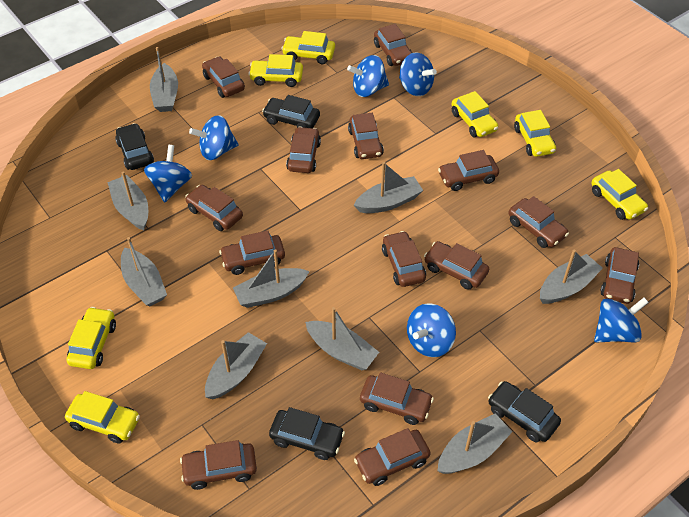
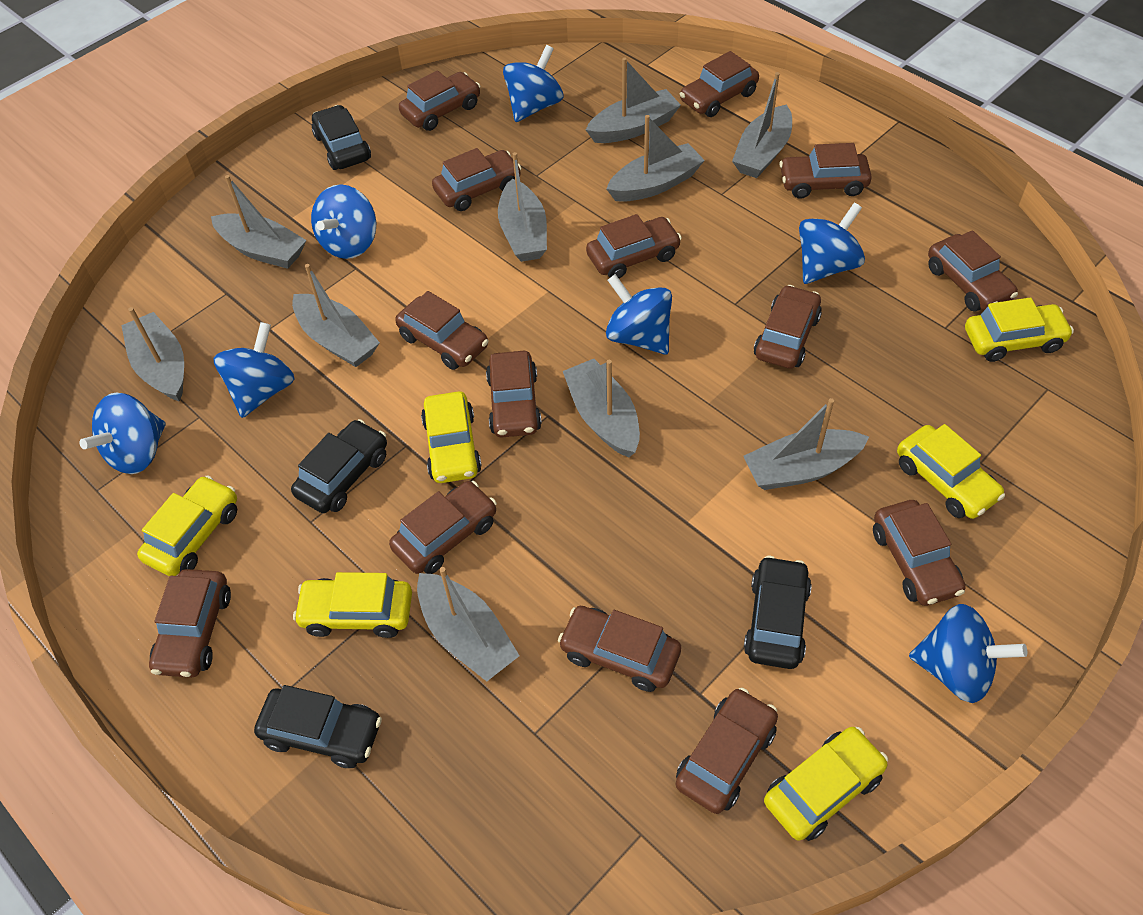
blue spinning top: 6 -> 7
grey boat: 9 -> 10
yellow car: 7 -> 6

